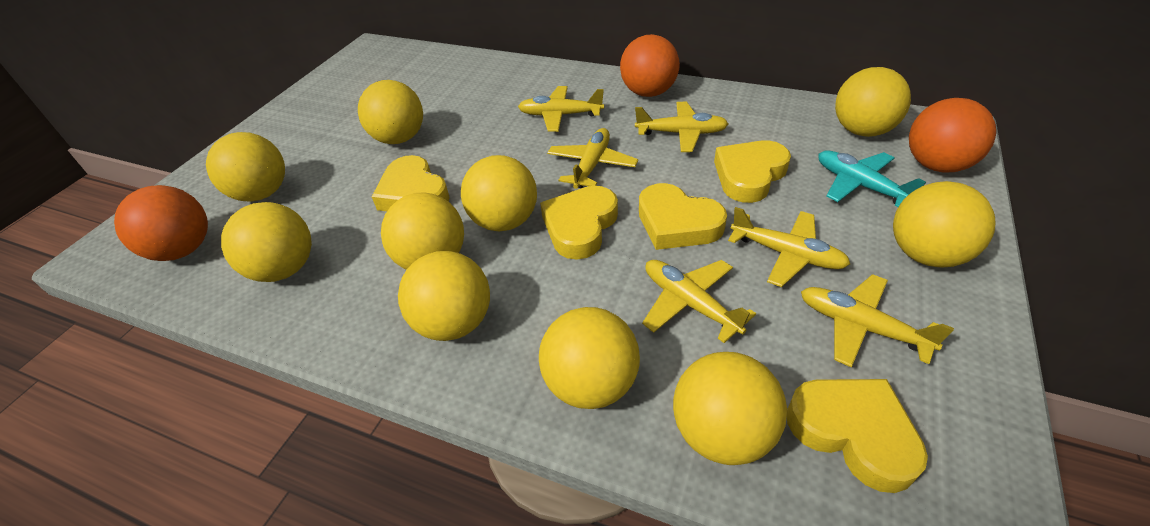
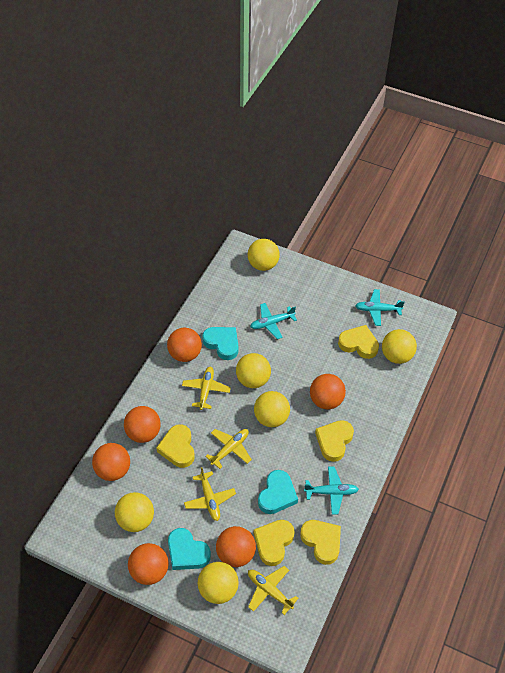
orange ball: 3 -> 6
turquoise heart: 0 -> 3
turquoise plane: 1 -> 3
yellow ball: 10 -> 6
yellow plane: 6 -> 4

